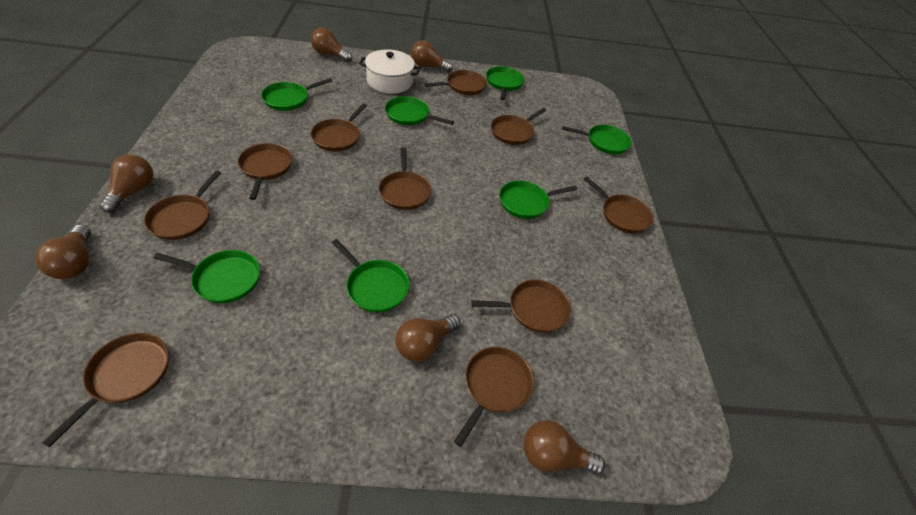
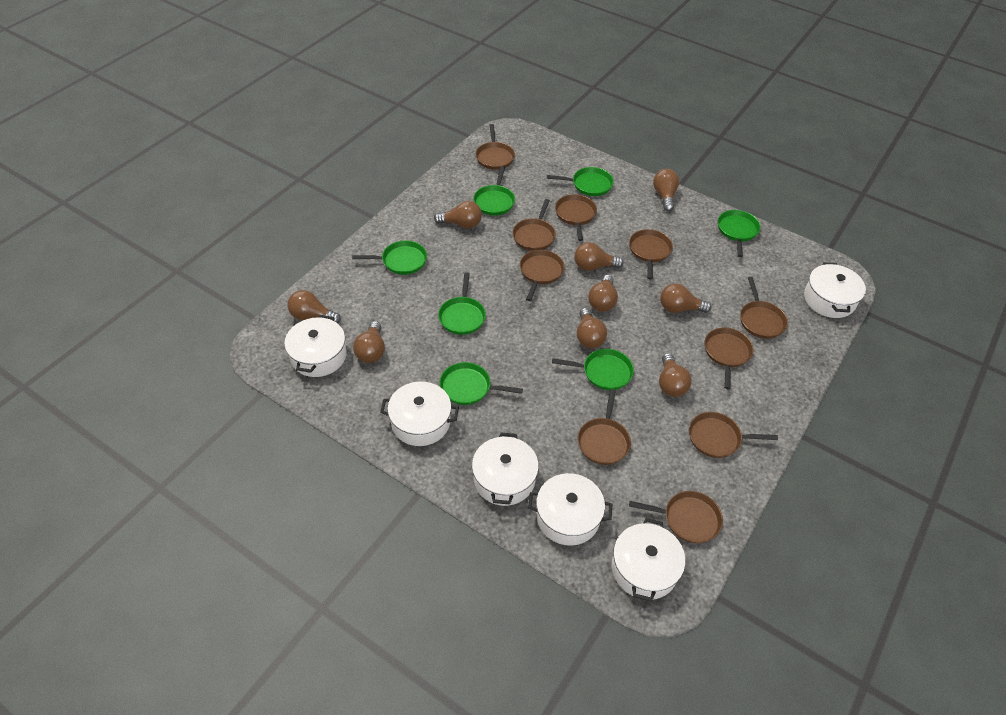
brown light bulb: 6 -> 9
white pot: 1 -> 6

